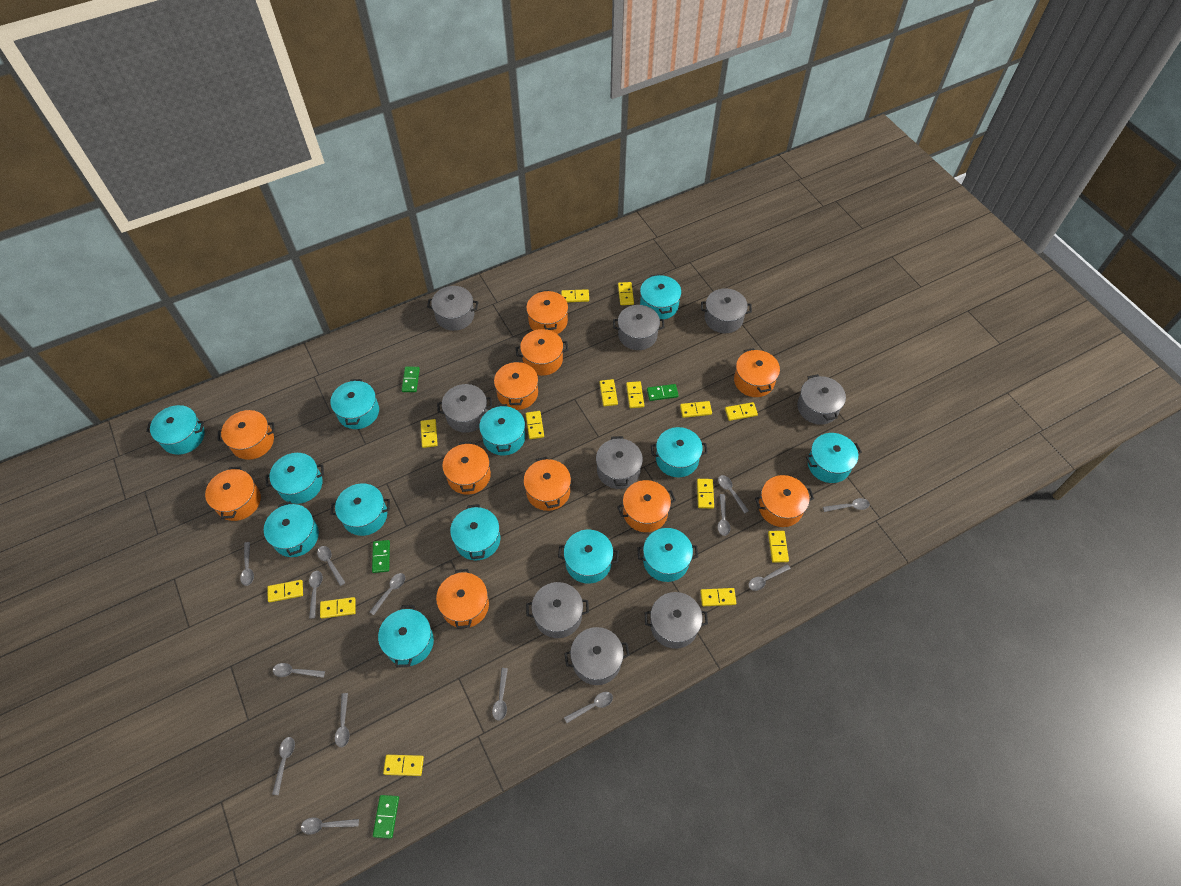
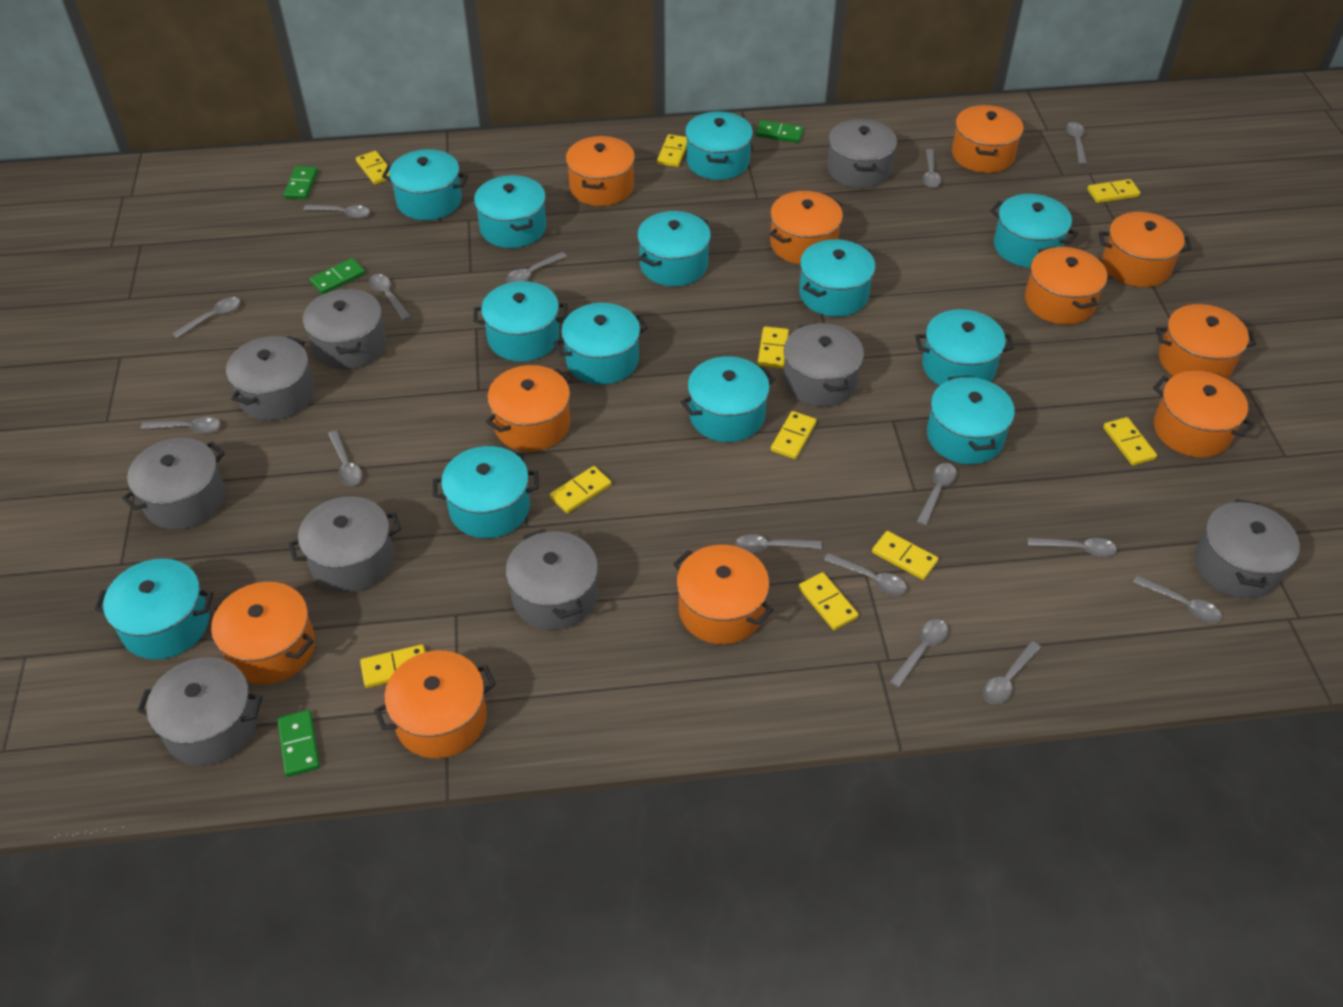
grey spoon: 14 -> 15
yellow domino: 14 -> 10

